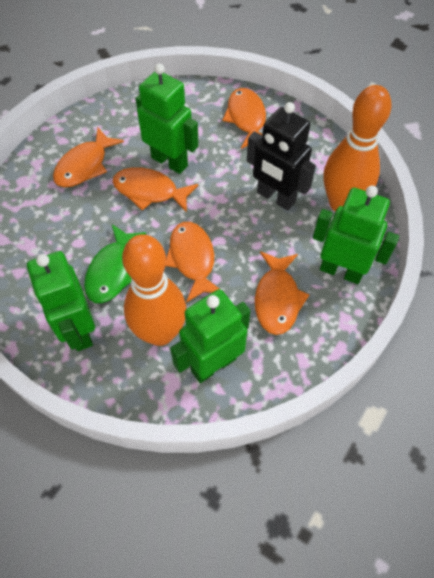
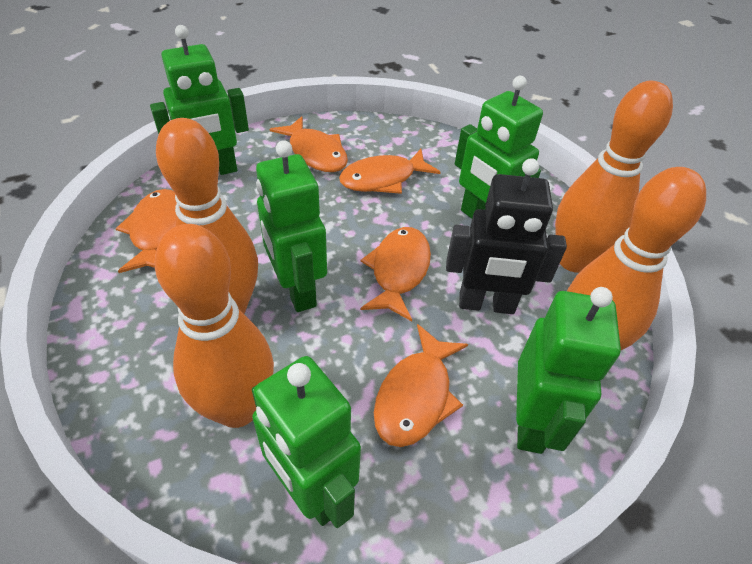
green fish: 1 -> 0
green robot: 4 -> 5
orange bowling pin: 2 -> 4

